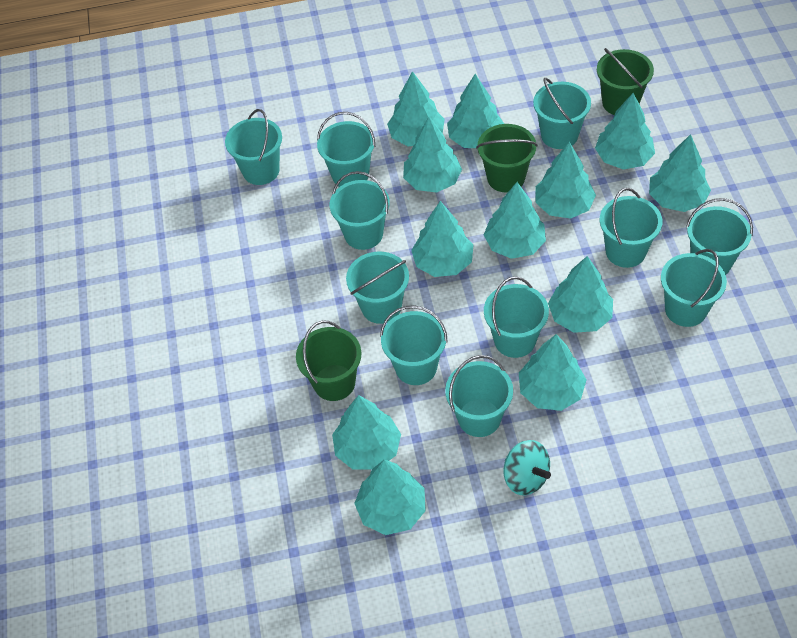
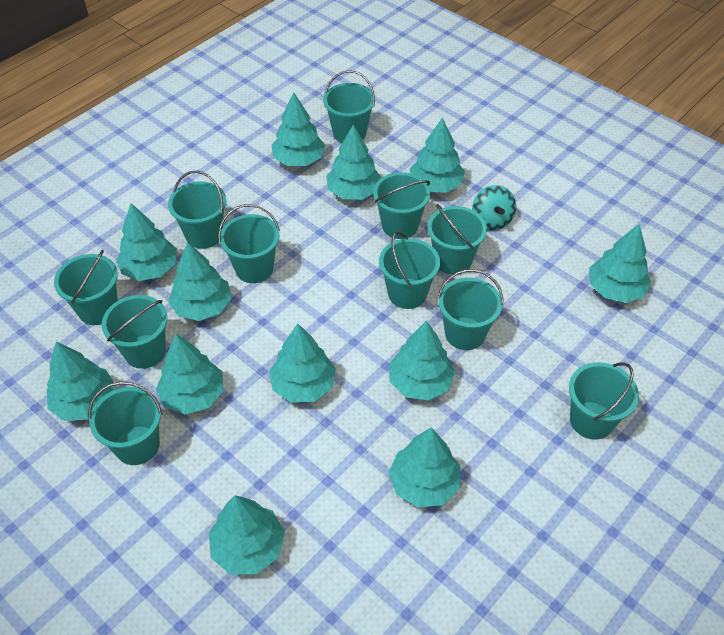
green bucket: 3 -> 0

